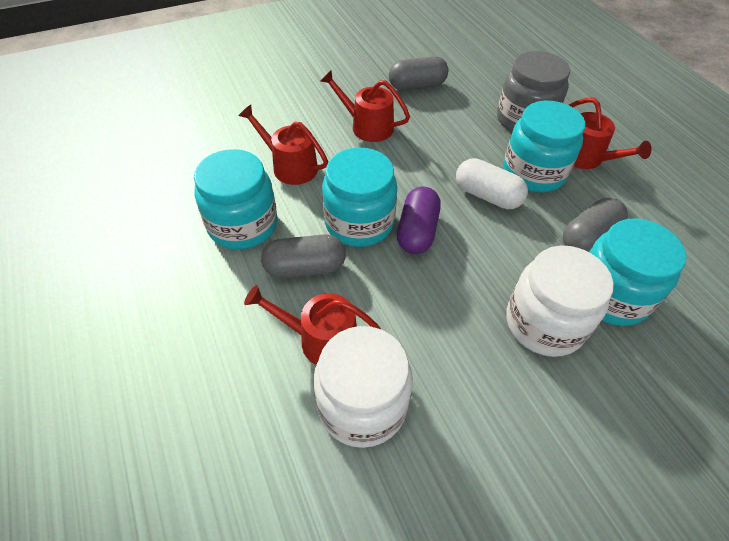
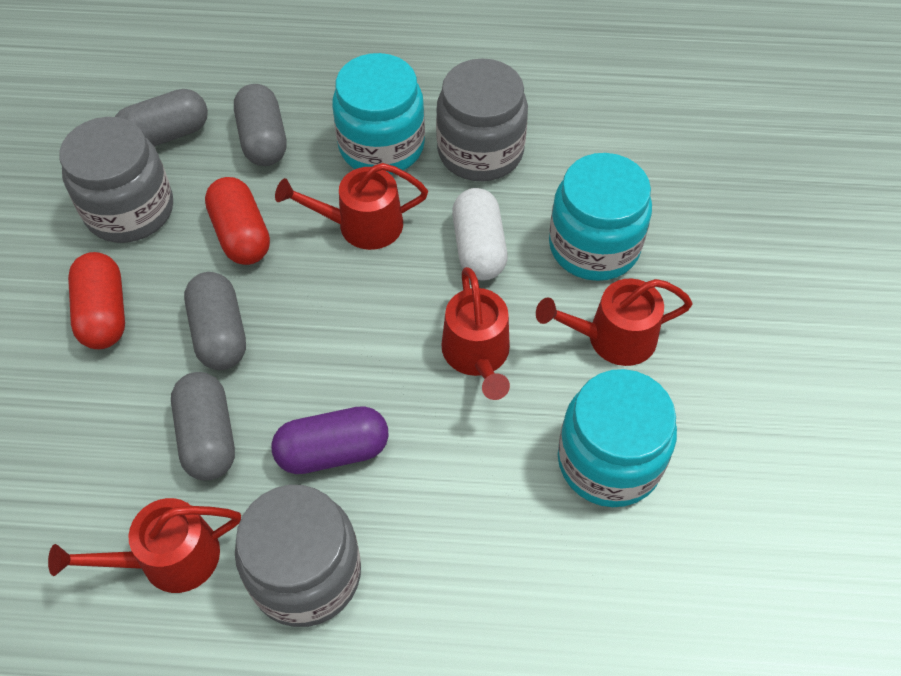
grey capsule: 3 -> 4
grey jar: 1 -> 3
red capsule: 0 -> 2
turquoise jar: 4 -> 3
white jar: 2 -> 0

